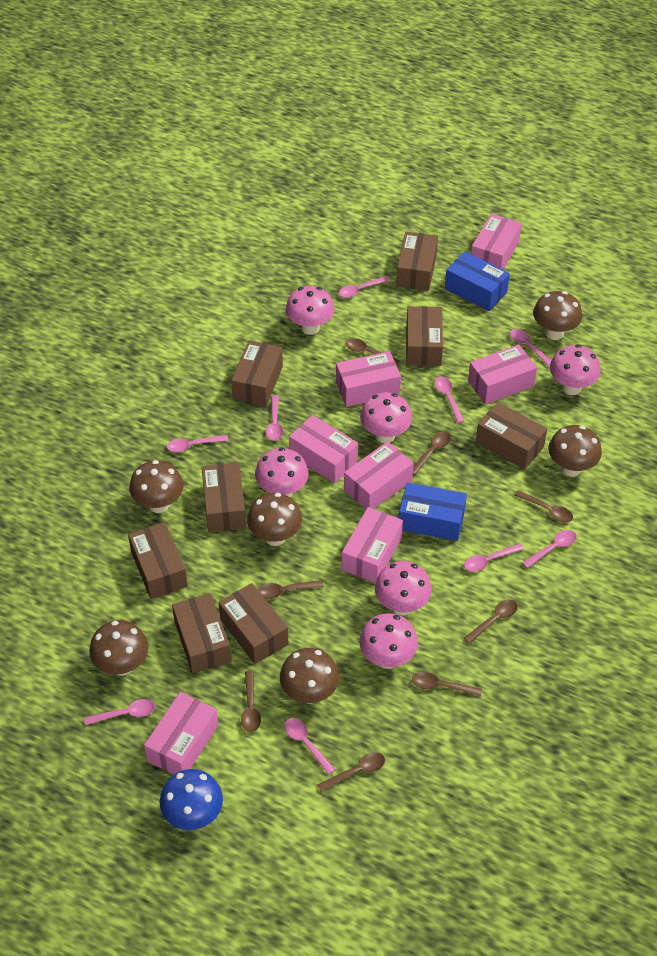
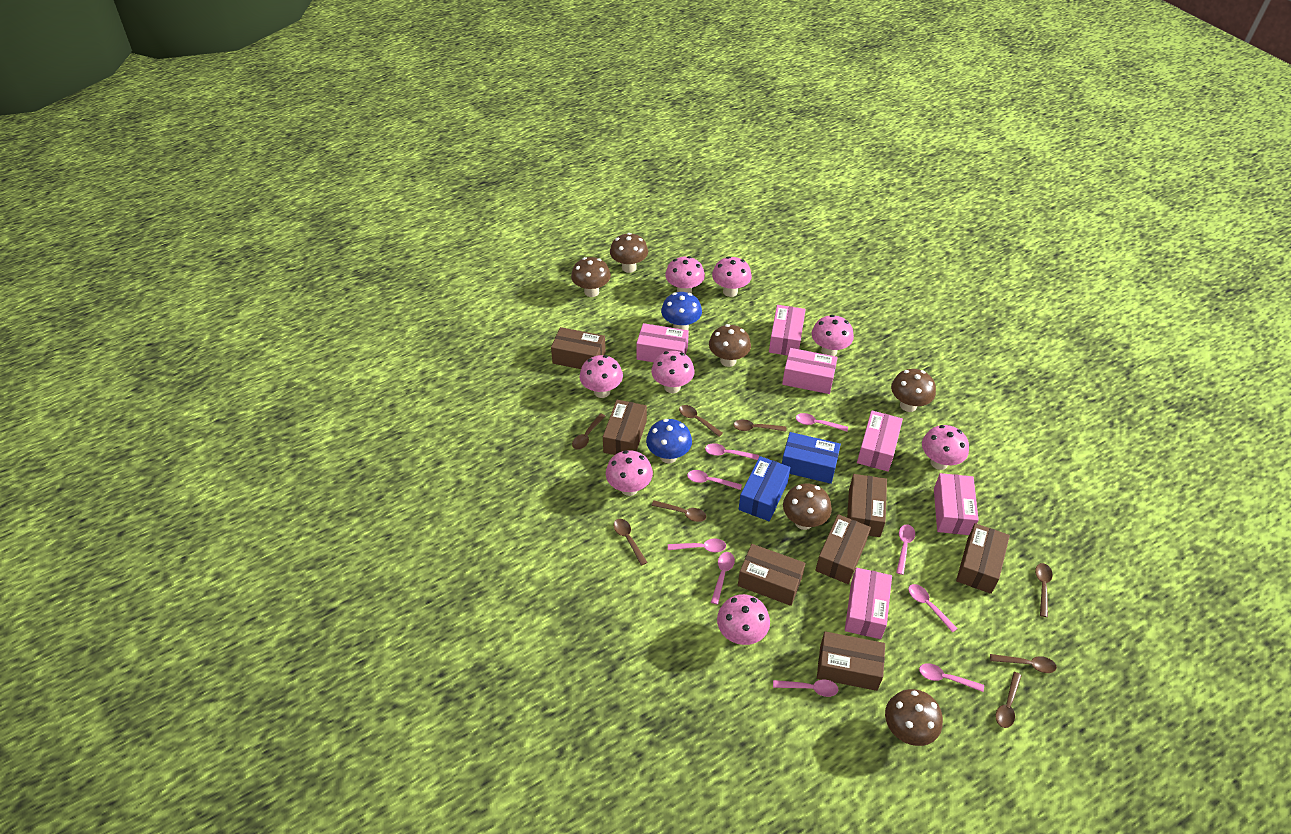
blue mushroom: 1 -> 2
brown box: 8 -> 7
pink box: 7 -> 6
pink mushroom: 6 -> 8

